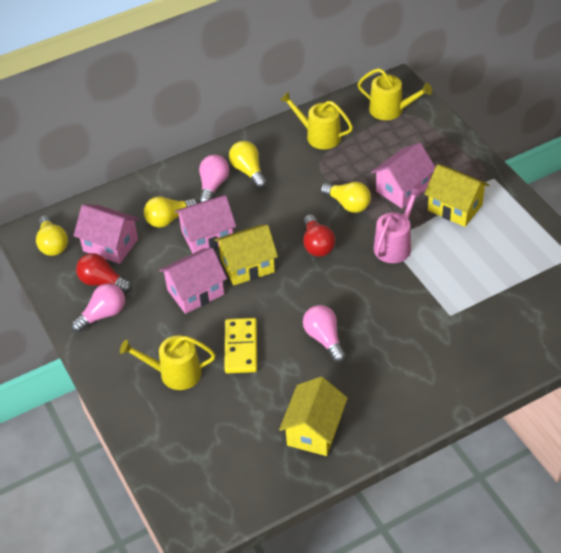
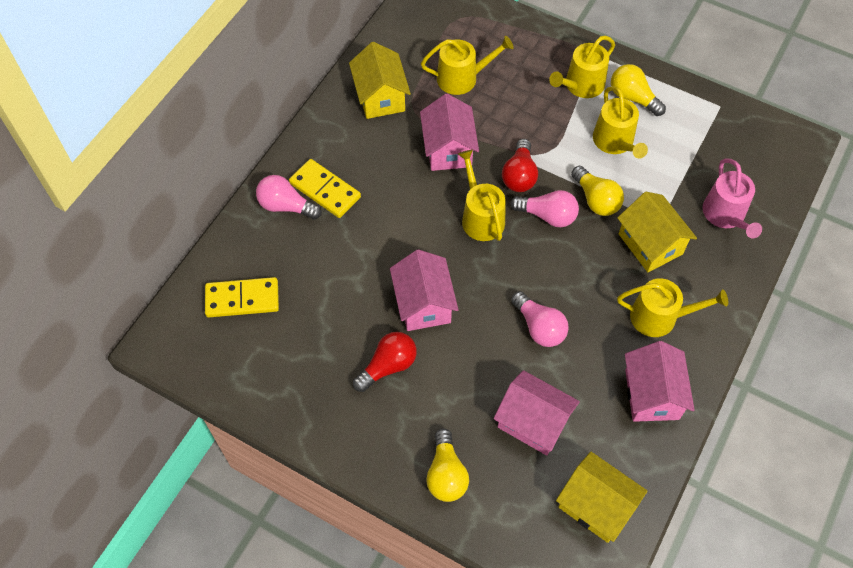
yellow domino: 1 -> 2
yellow light bulb: 4 -> 3
yellow watering can: 3 -> 5

